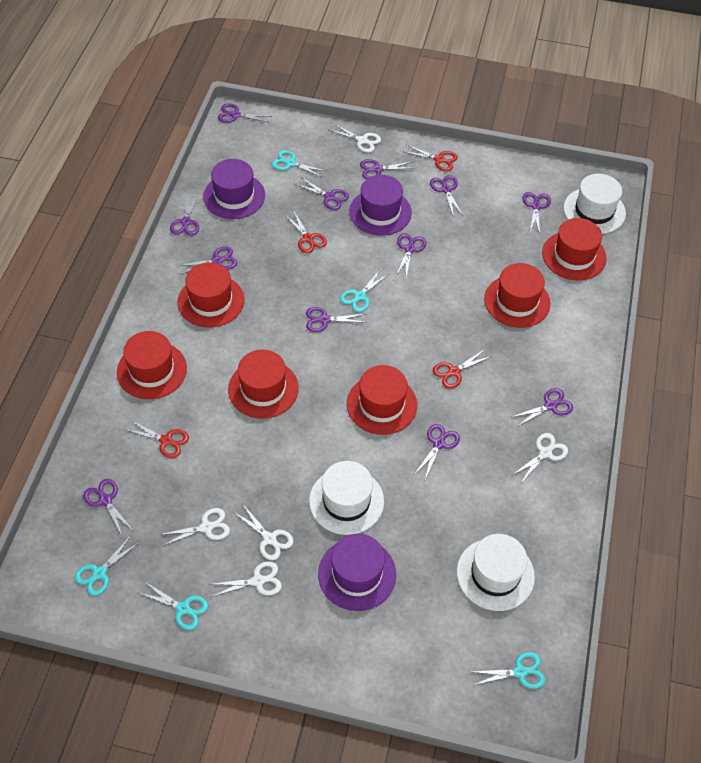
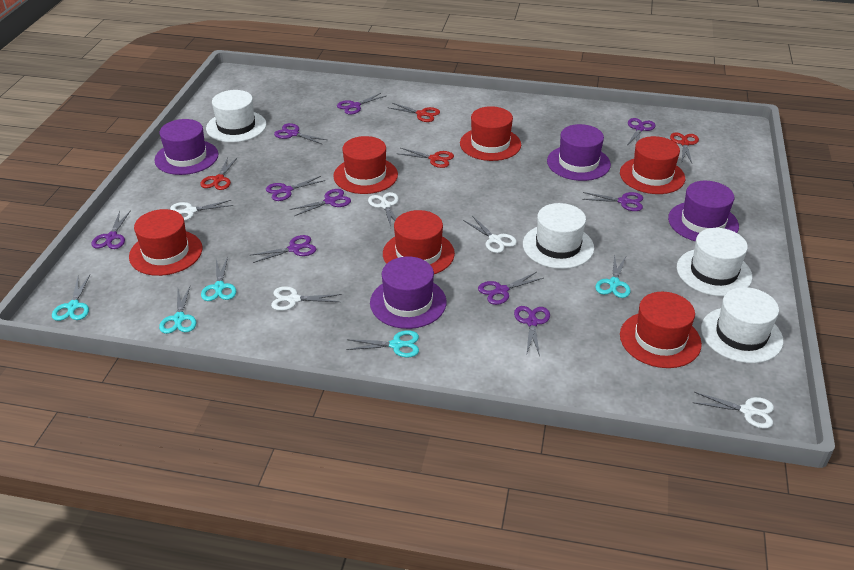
purple hat: 3 -> 4
purple scissors: 12 -> 10
white hat: 3 -> 4

